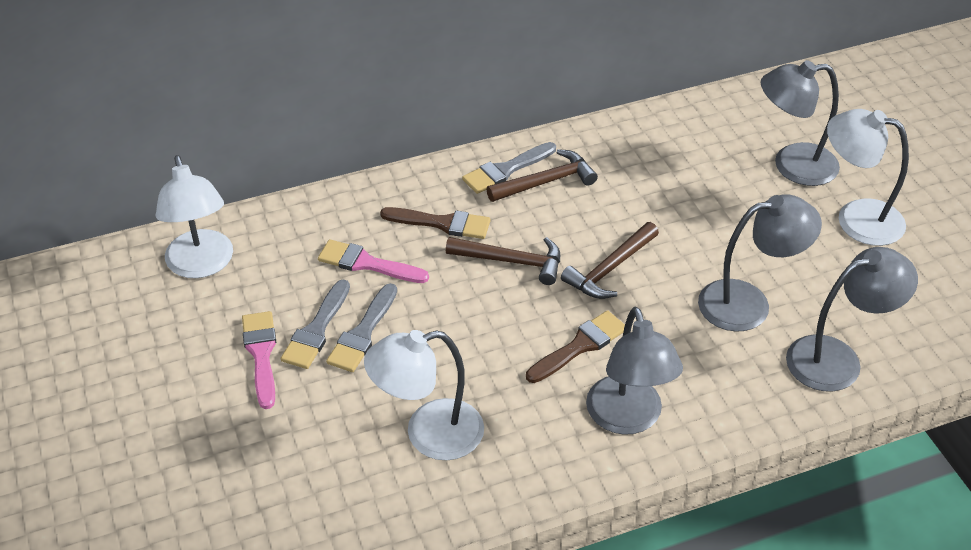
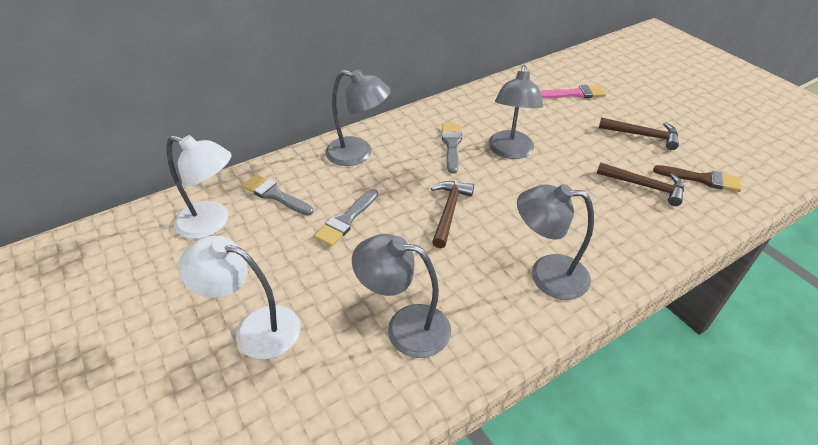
brown brush: 2 -> 1
pink brush: 2 -> 1
white lamp: 3 -> 2

